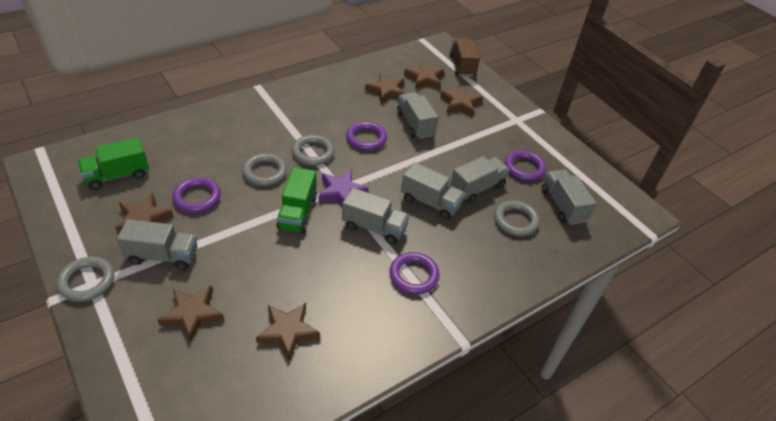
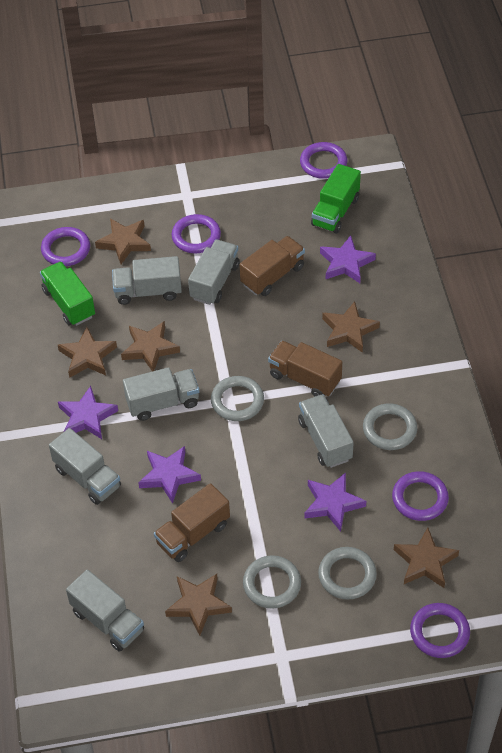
brown truck: 1 -> 3
purple ring: 4 -> 5
purple star: 1 -> 4

